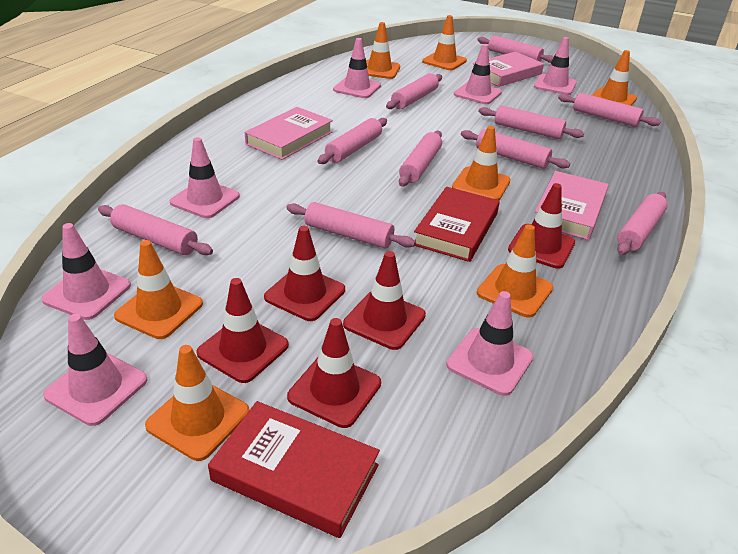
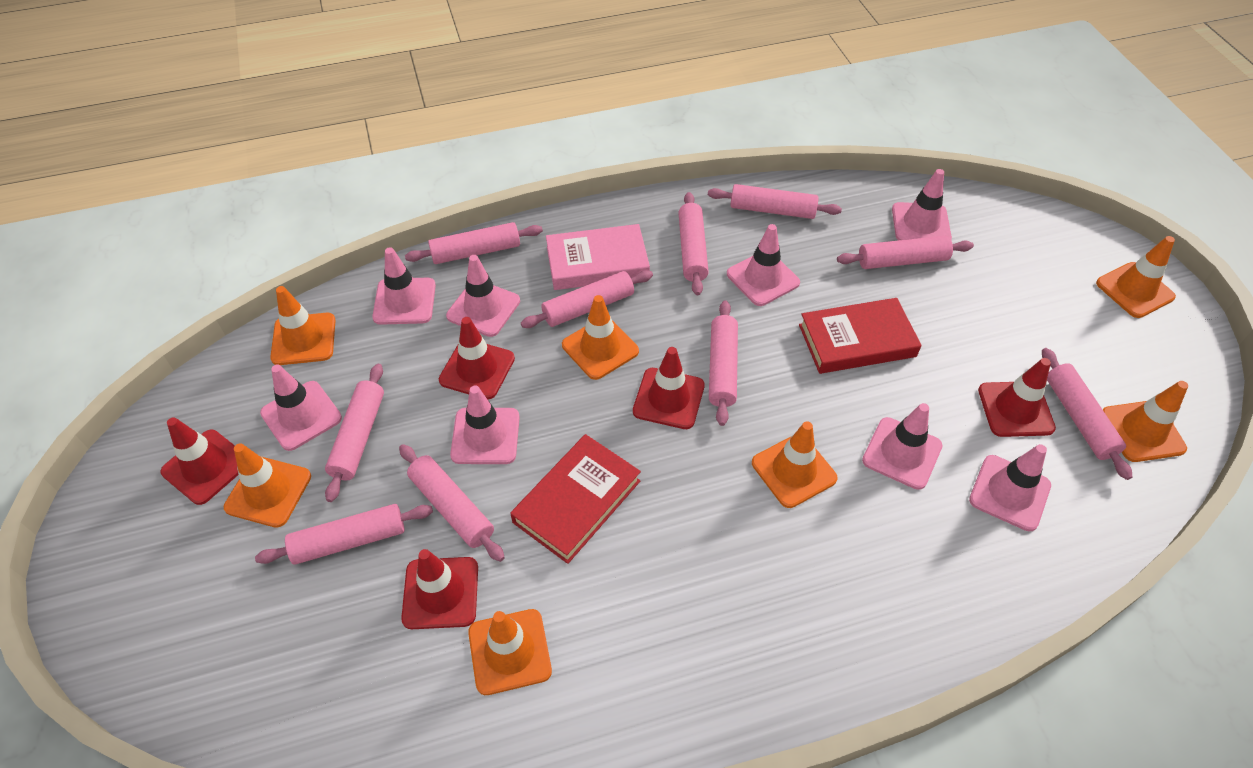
pink book: 3 -> 1
pink traffic cone: 7 -> 8

